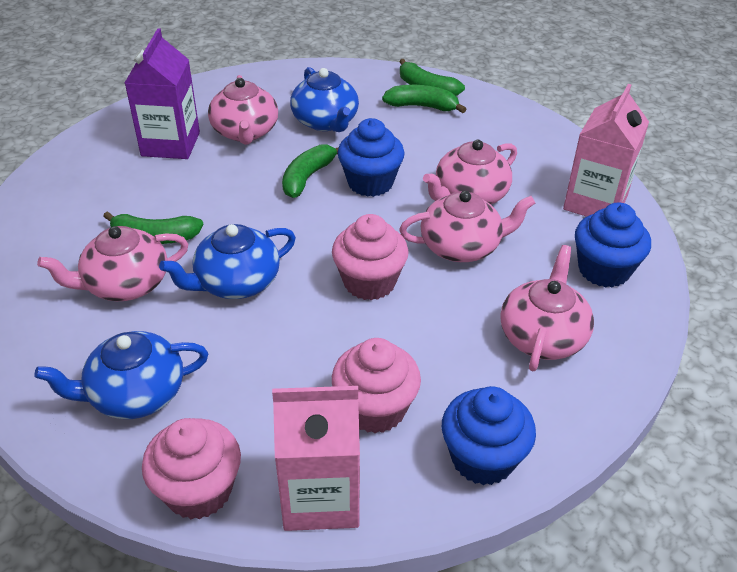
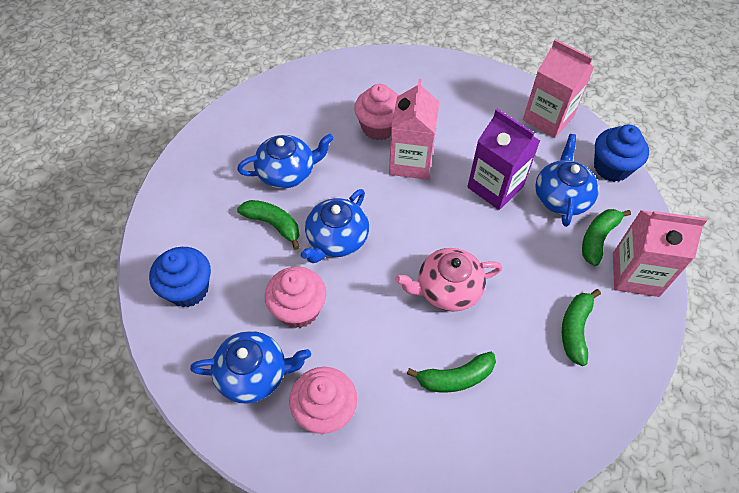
blue cupcake: 3 -> 2
blue teapot: 3 -> 4
pink carton: 2 -> 3
pink teapot: 5 -> 1

